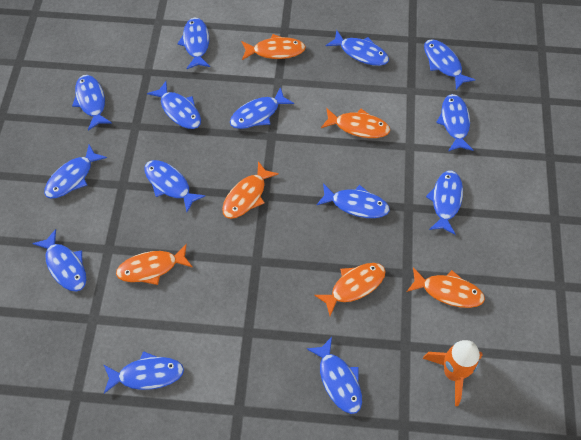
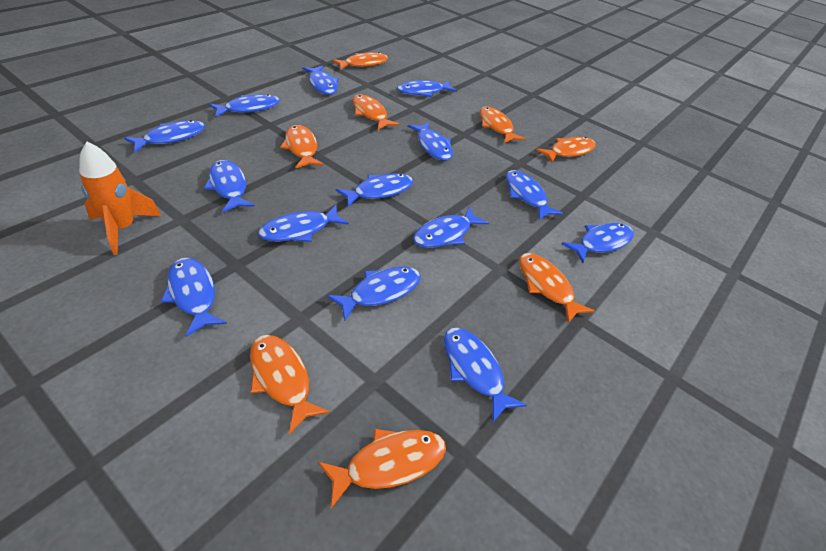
orange fish: 6 -> 8

